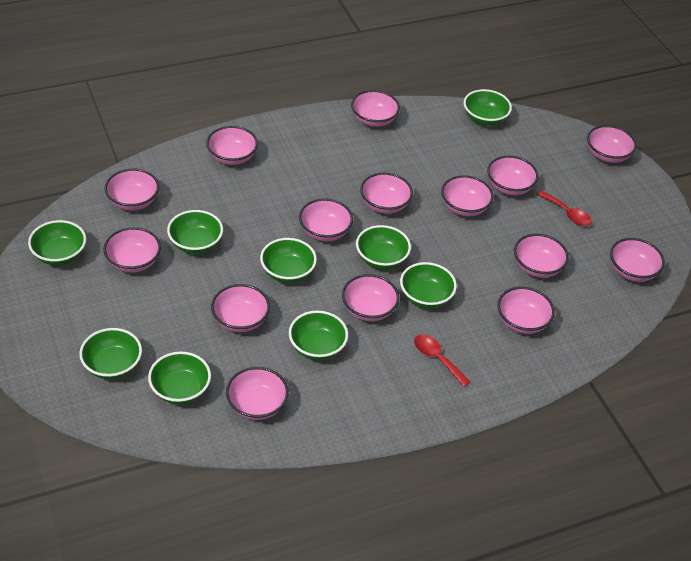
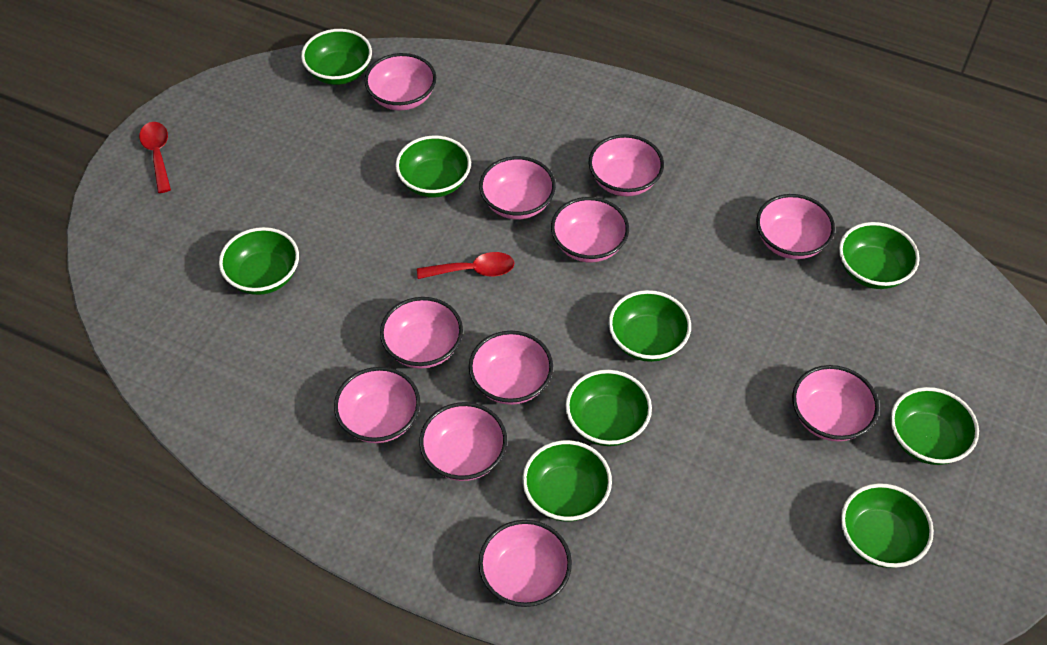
pink bowl: 15 -> 11

